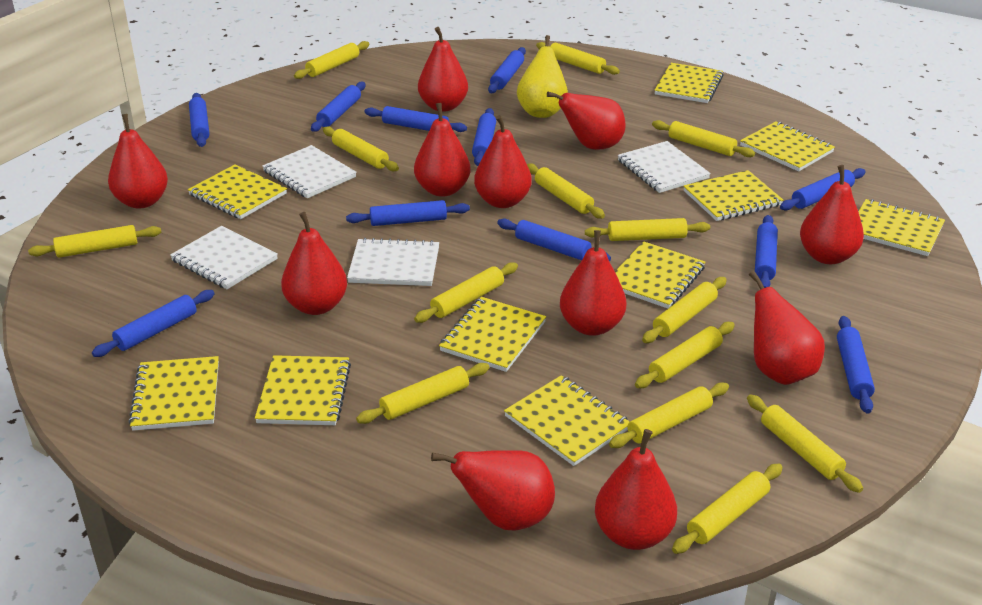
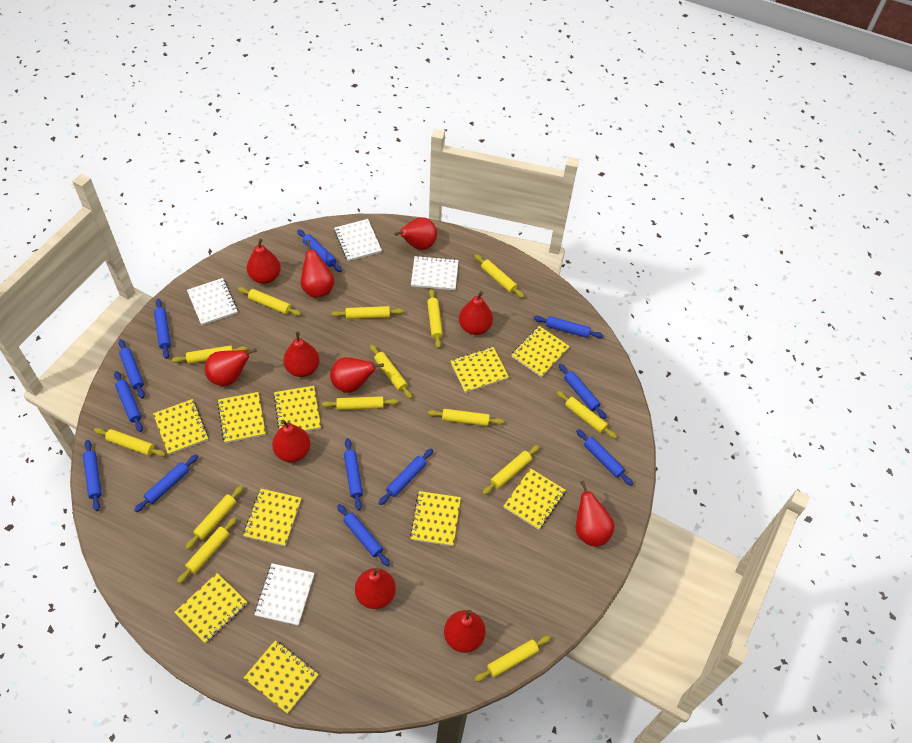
blue rolling pin: 11 -> 12
yellow pear: 1 -> 0

